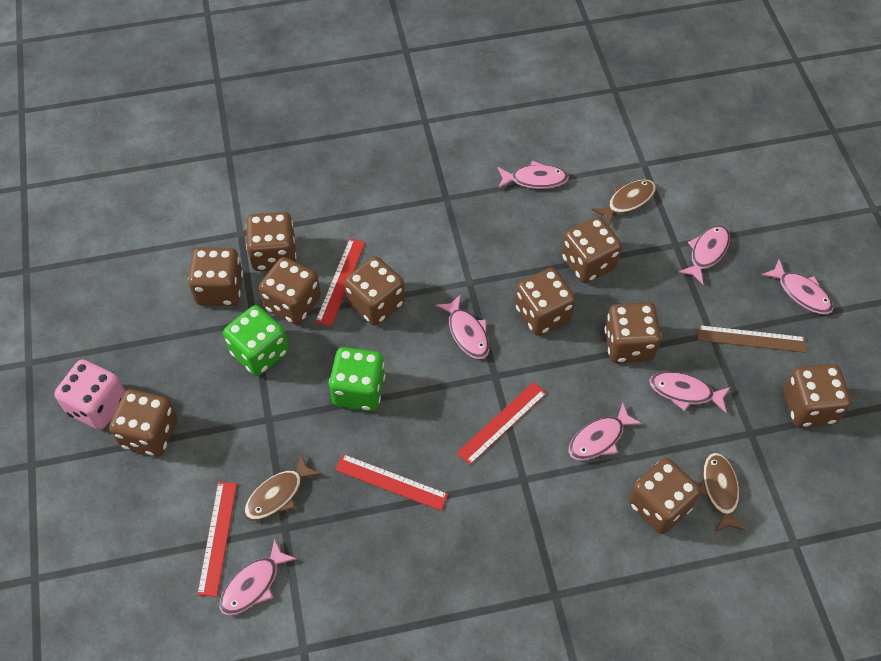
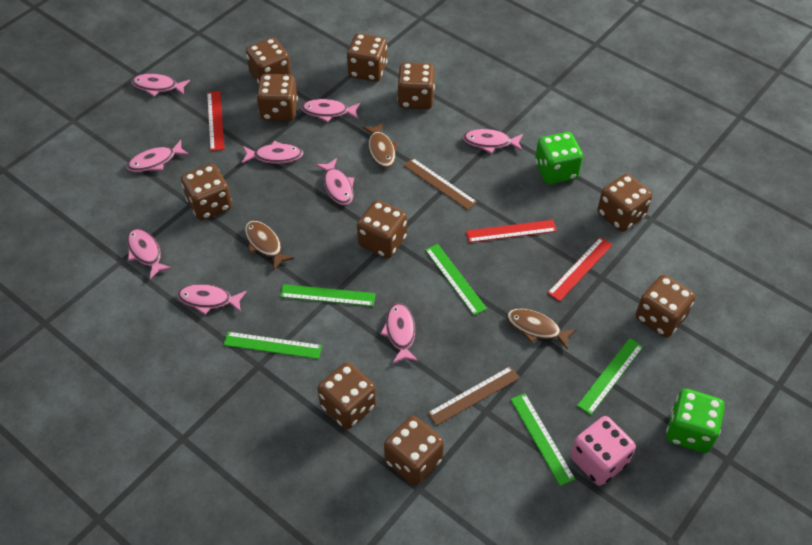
brown ruler: 1 -> 2
green ruler: 0 -> 5
pink fish: 7 -> 9
red ruler: 4 -> 3

